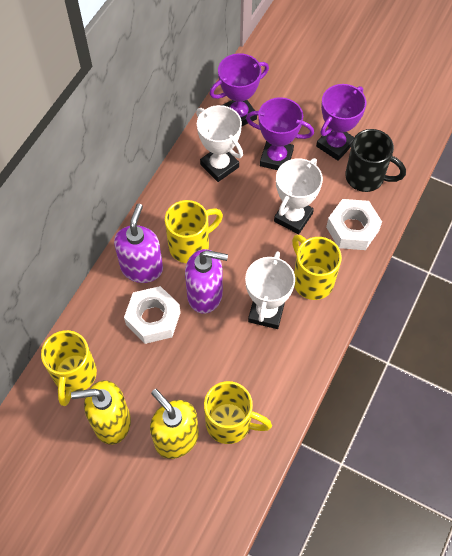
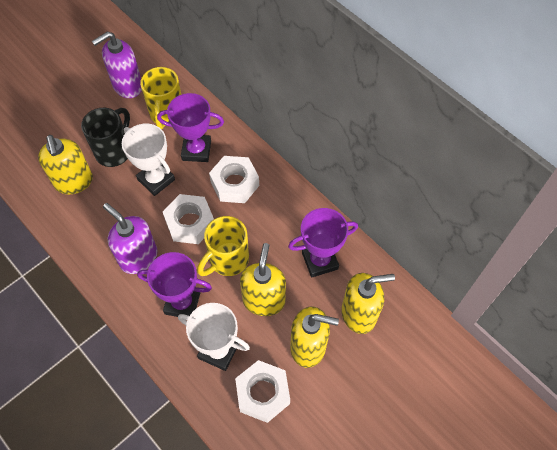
white nut: 2 -> 3
white trophy: 3 -> 2
yellow mug: 4 -> 2
yellow soap dispenser: 2 -> 4

